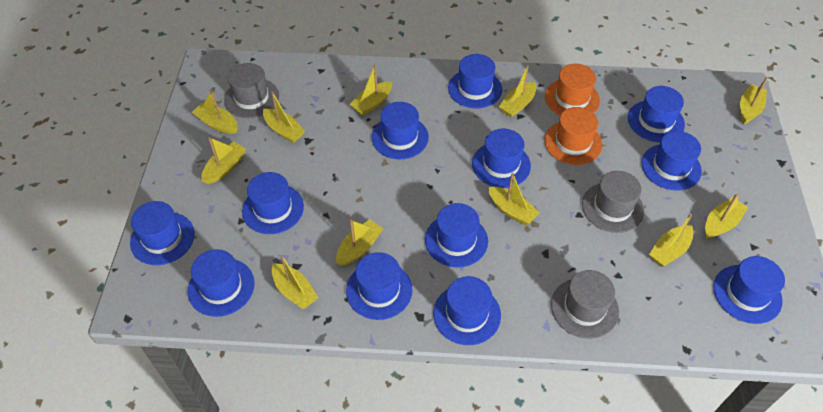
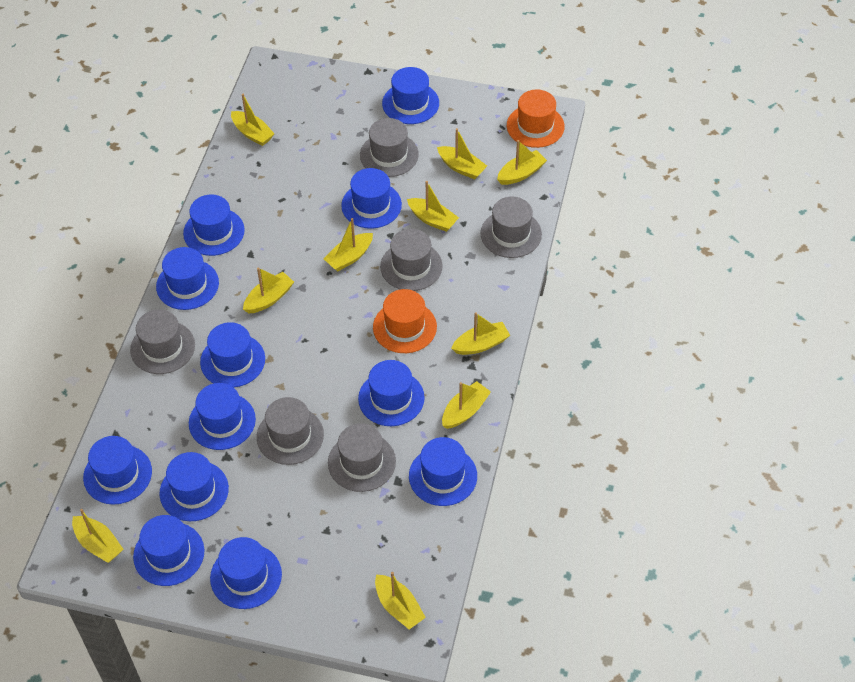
grey hat: 3 -> 6
yellow boat: 11 -> 10

